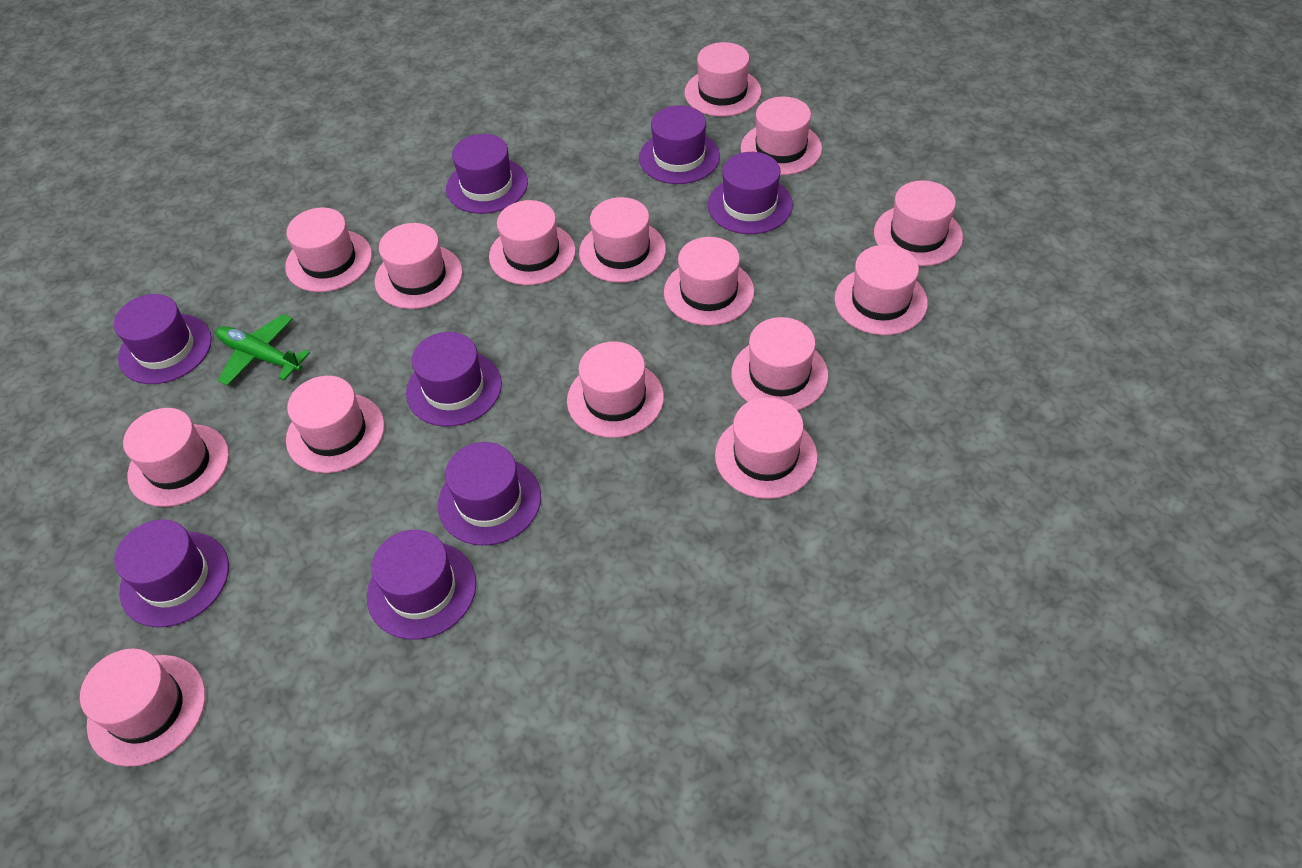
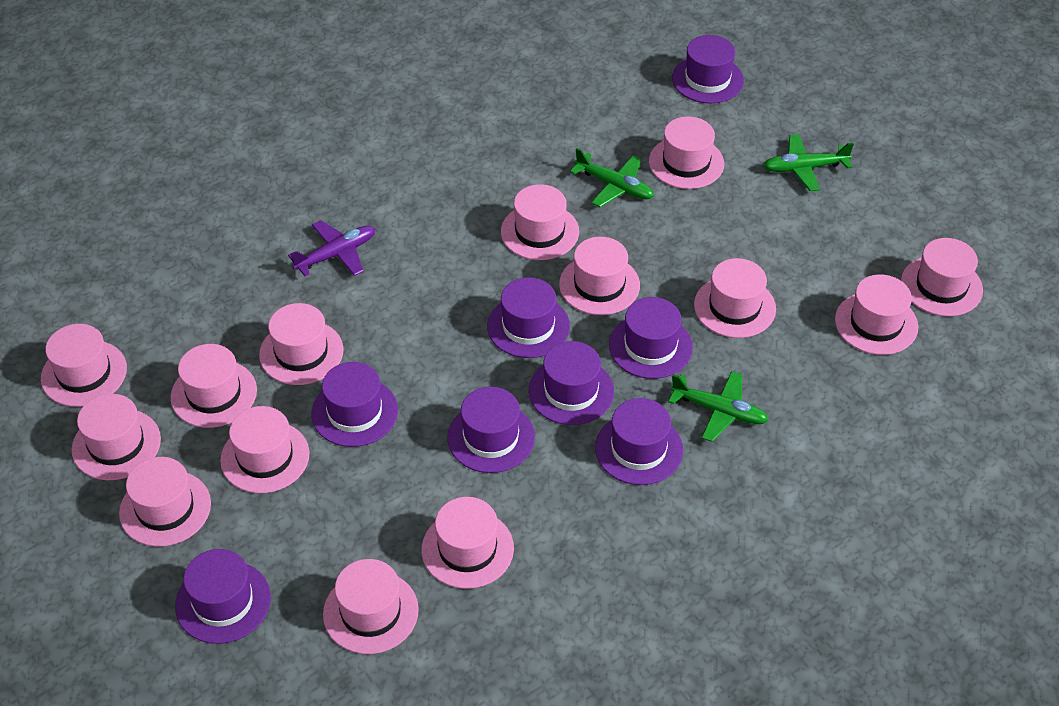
green plane: 1 -> 3
pink hat: 15 -> 14
purple plane: 0 -> 1

